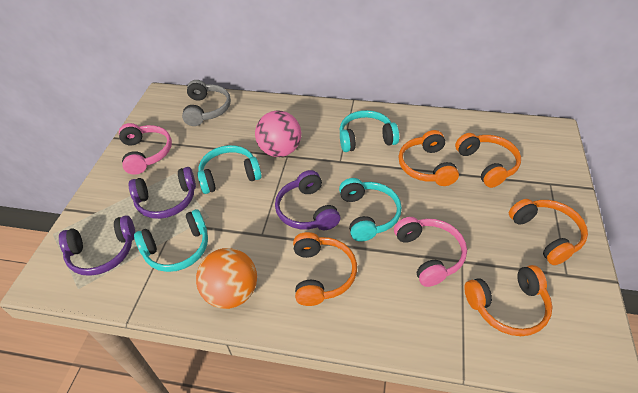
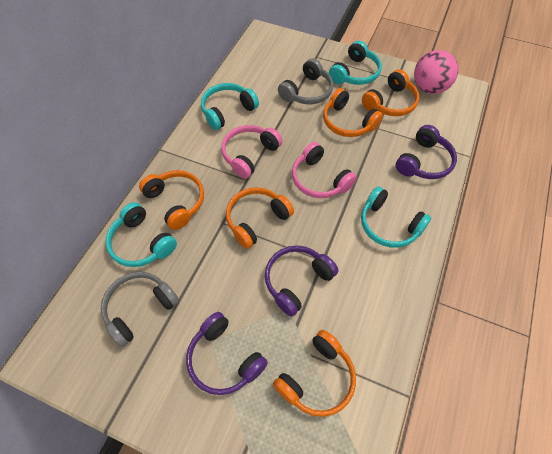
grey headphones: 1 -> 2
orange ball: 1 -> 0

